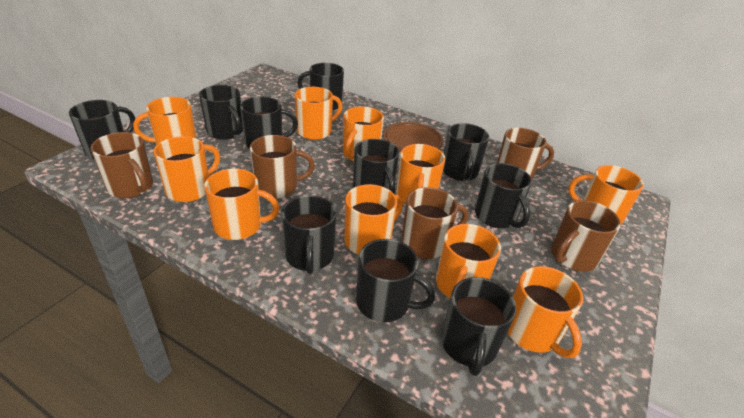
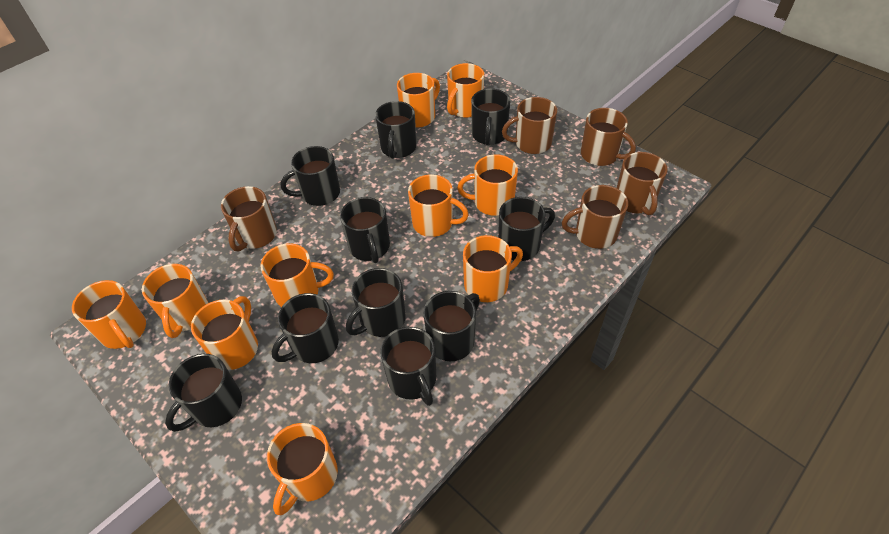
brown plate: 1 -> 0

